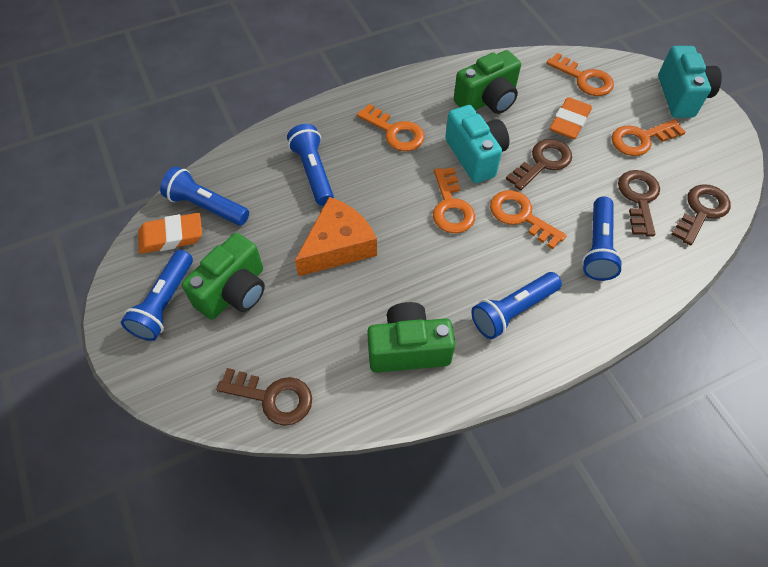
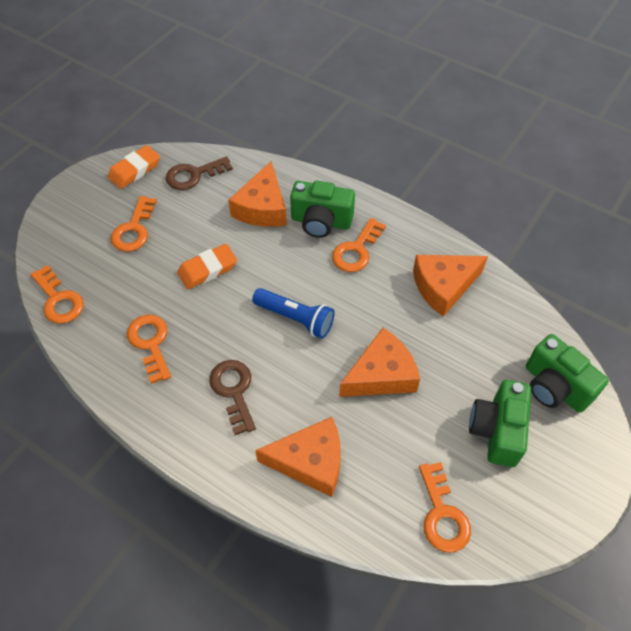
blue flashlight: 5 -> 1
brown key: 4 -> 2
orange cheese: 1 -> 4
turquoise camera: 2 -> 0

